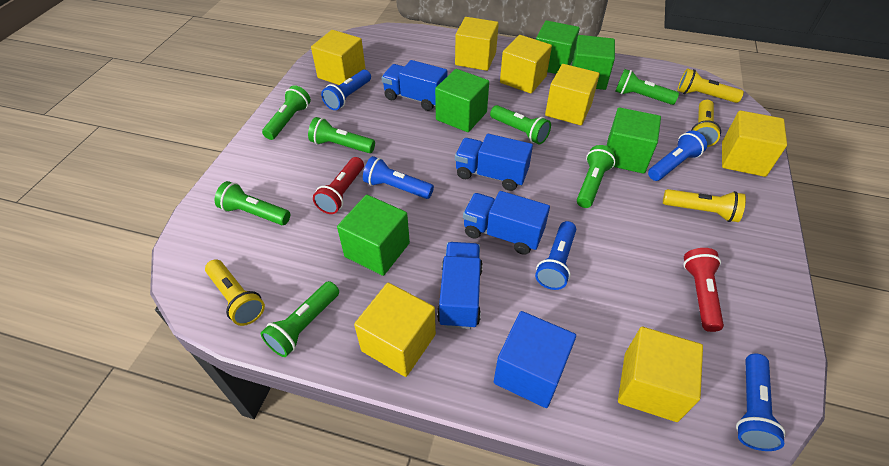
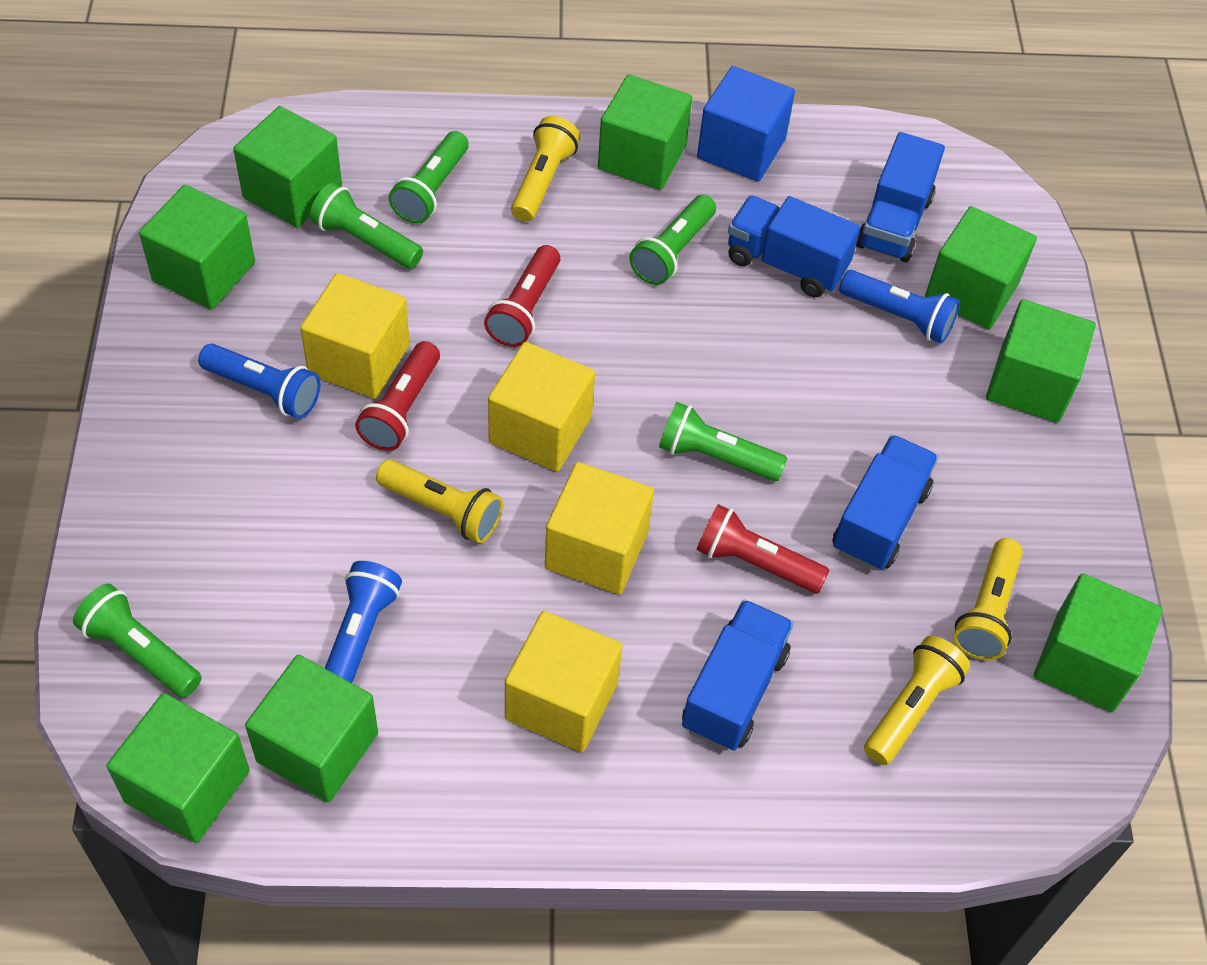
blue flashlight: 5 -> 3
green cube: 5 -> 8
green flashlight: 7 -> 5
red flashlight: 2 -> 3
yellow cube: 7 -> 4

